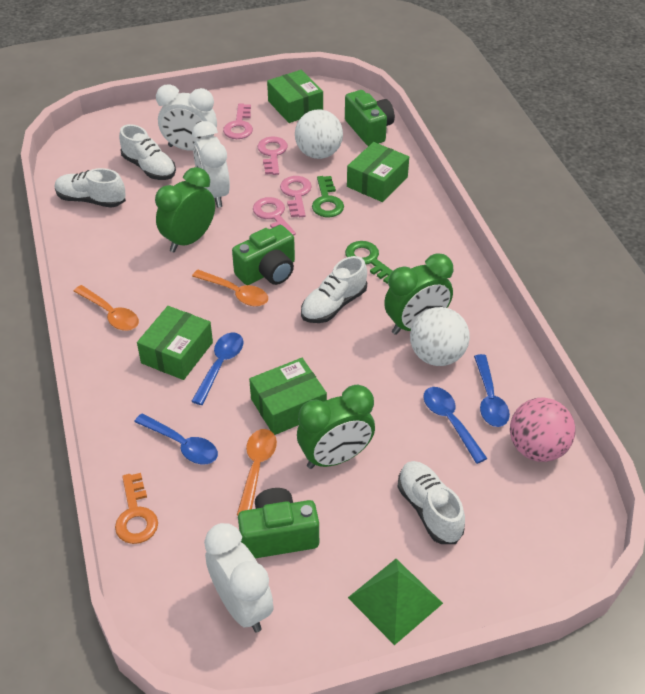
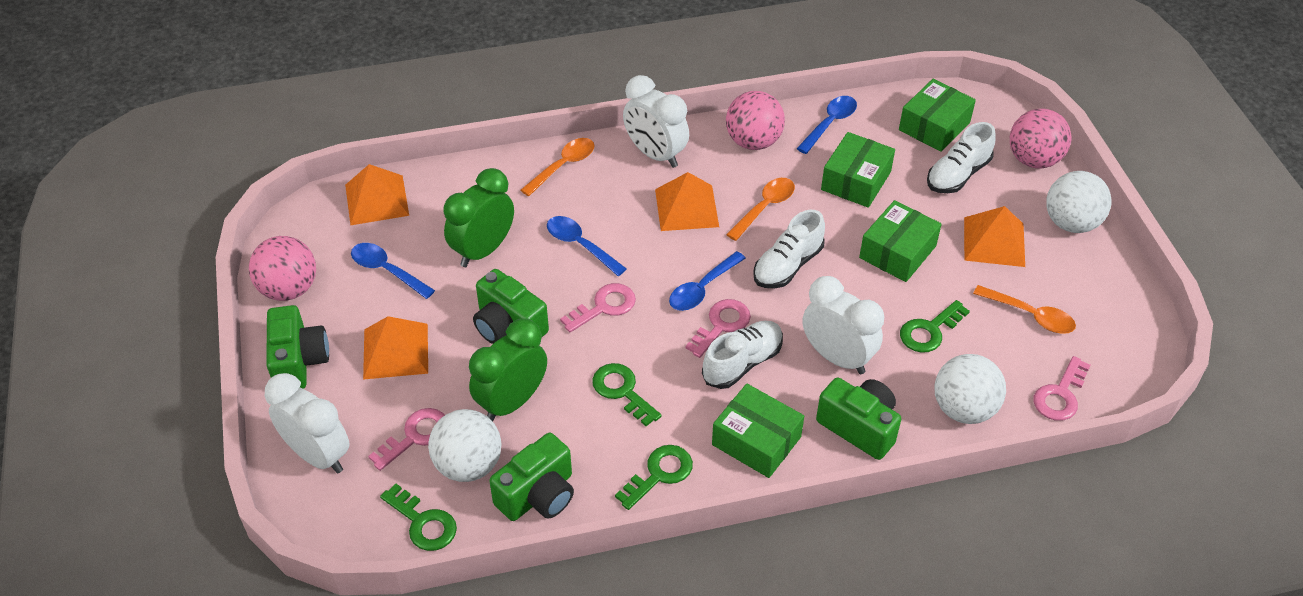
green camera: 3 -> 4
green clock: 3 -> 2
green key: 2 -> 4
green pyramid: 1 -> 0
orange key: 1 -> 0
orange pyramid: 0 -> 4
pink ball: 1 -> 3
white ball: 2 -> 3
white shoe: 4 -> 3

